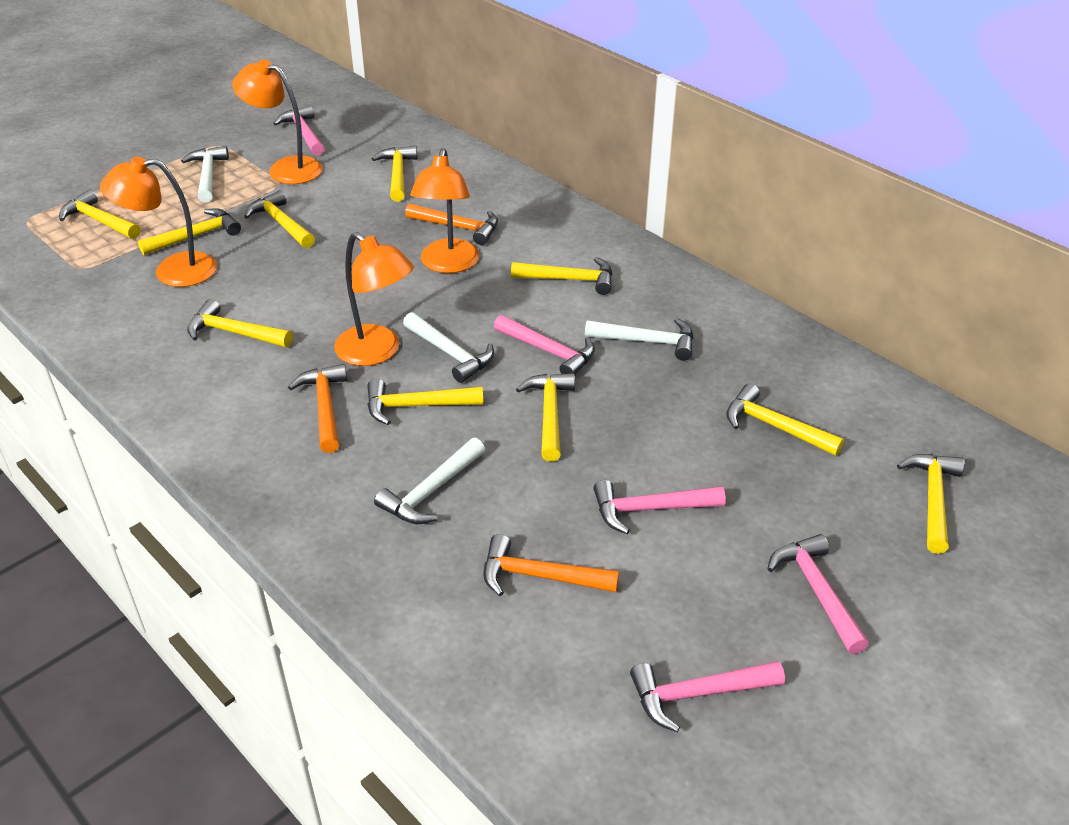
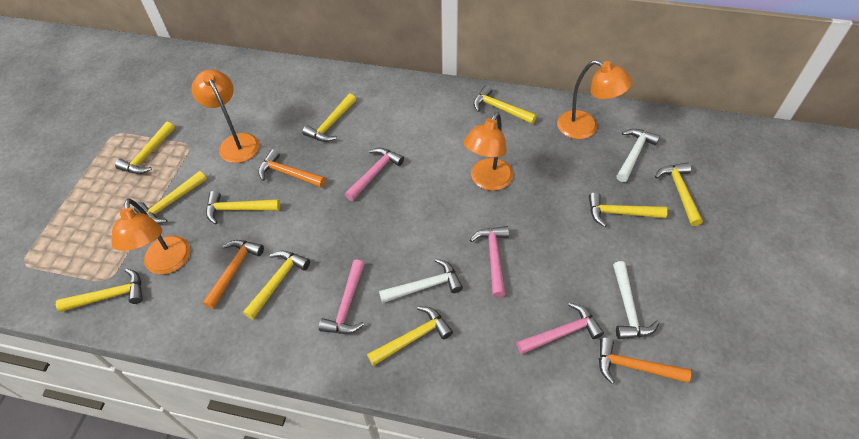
pink hammer: 5 -> 4
white hammer: 4 -> 3

